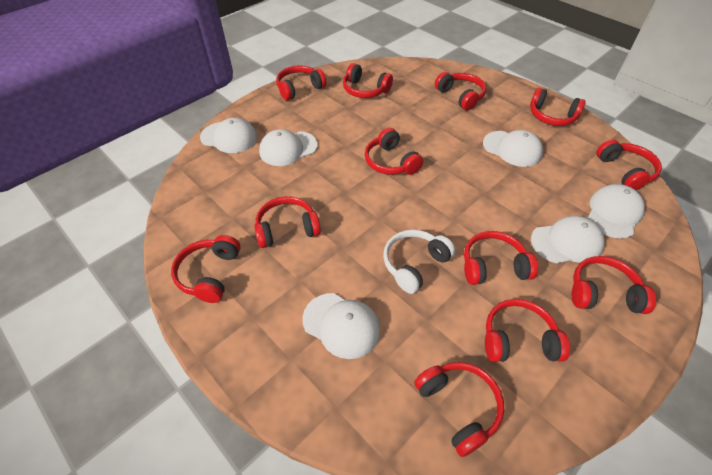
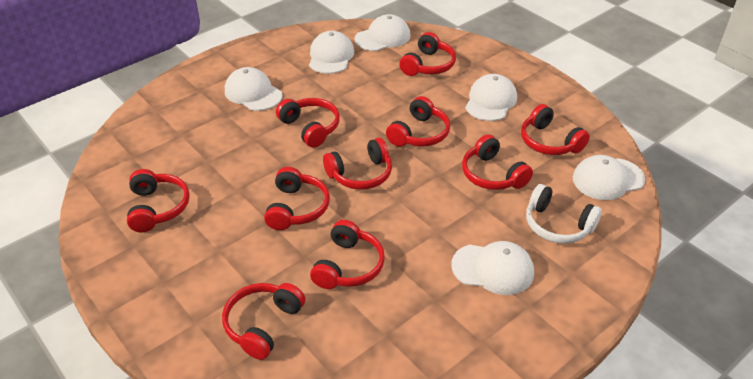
red headphones: 12 -> 10

